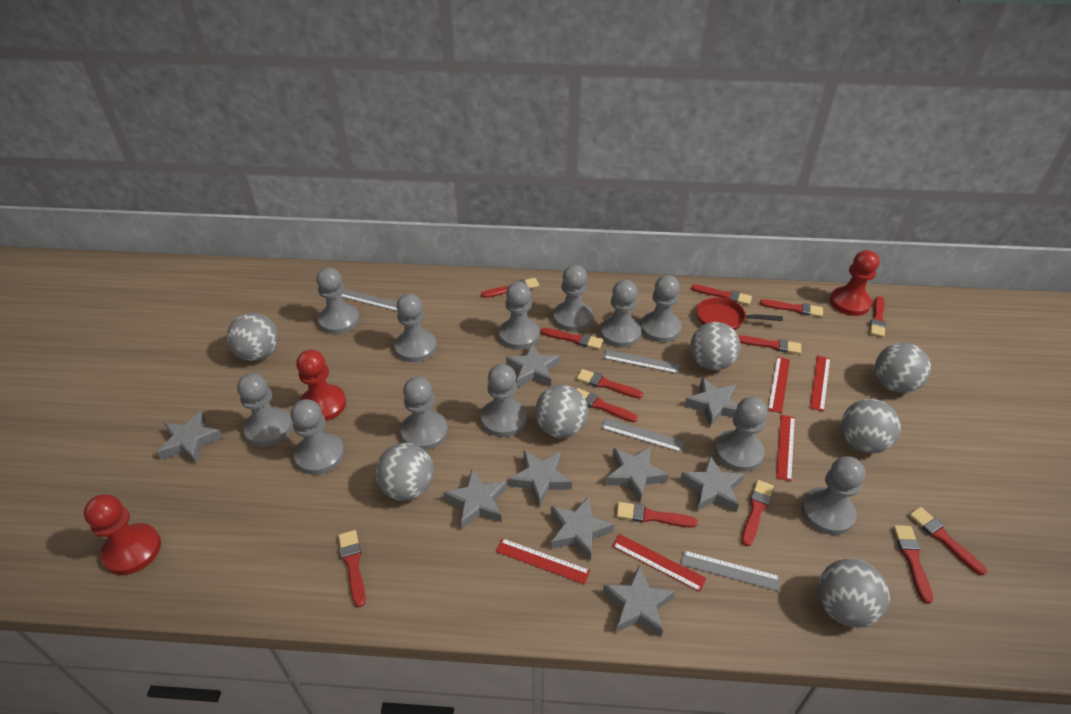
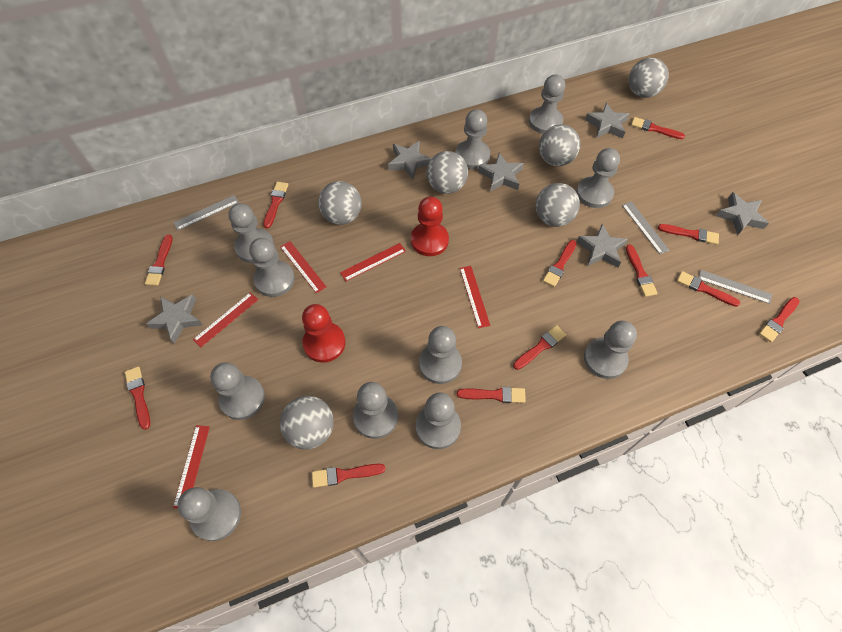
grey ball: 7 -> 6
grey pawn: 12 -> 11
grey ruler: 4 -> 3
grey star: 9 -> 6
red brush: 13 -> 12
red pan: 1 -> 0
red pawn: 3 -> 2

